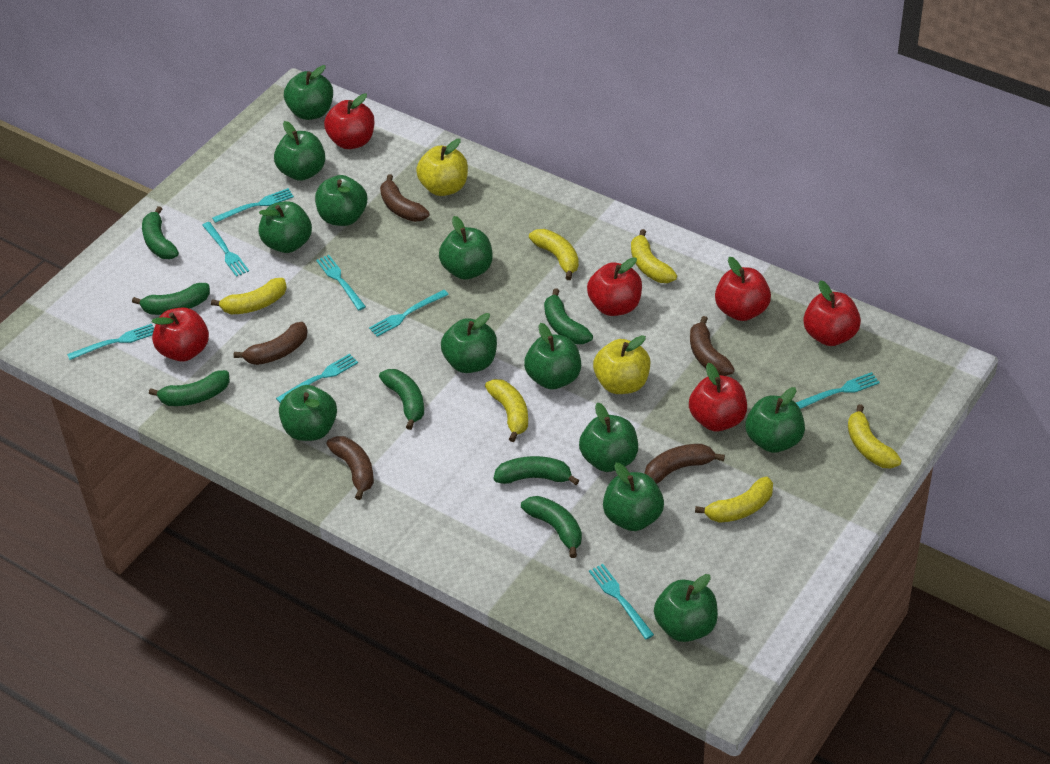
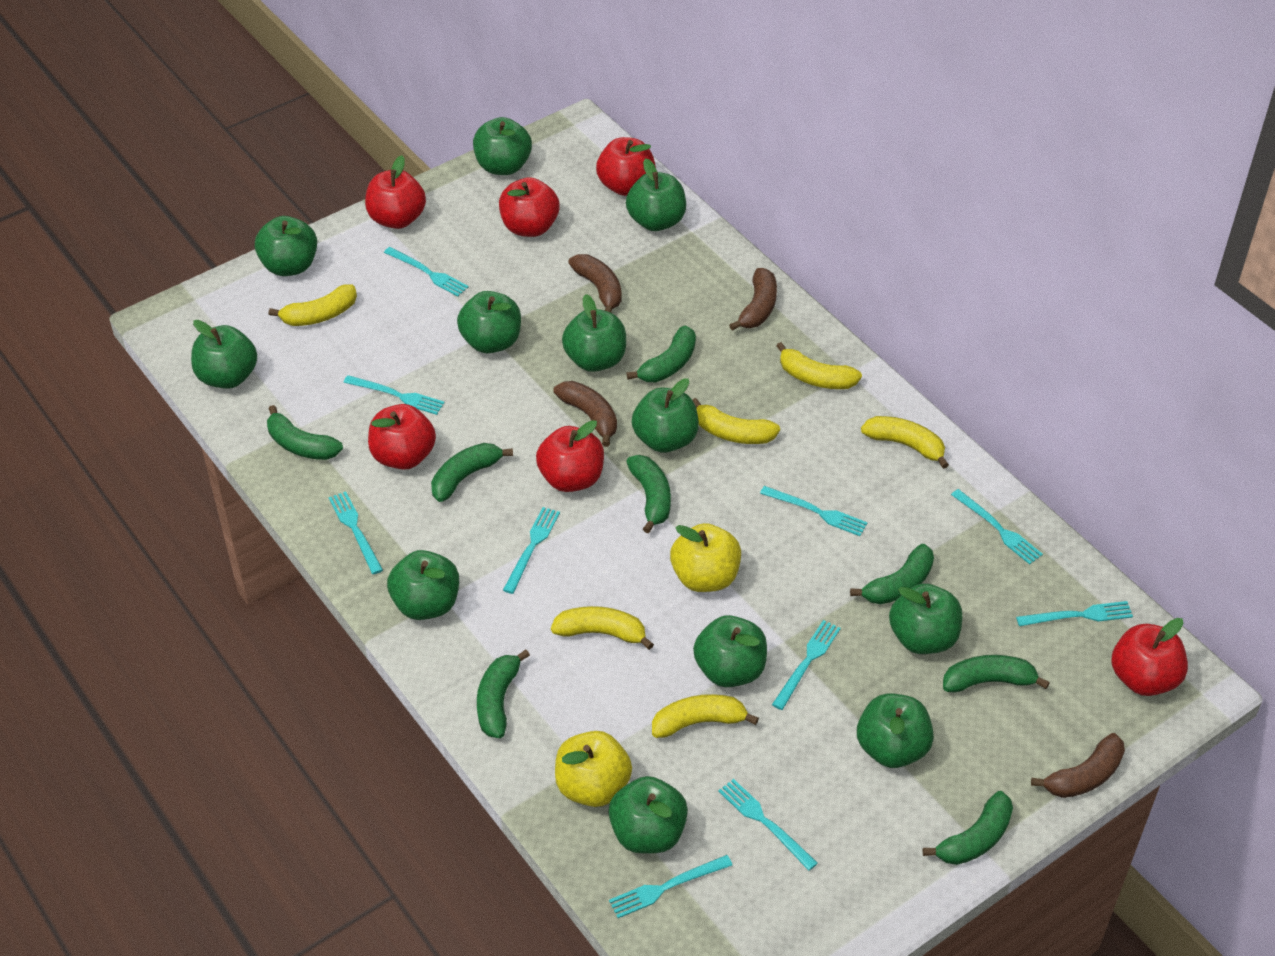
brown banana: 5 -> 4
green banana: 7 -> 8
turquoise fork: 8 -> 10

